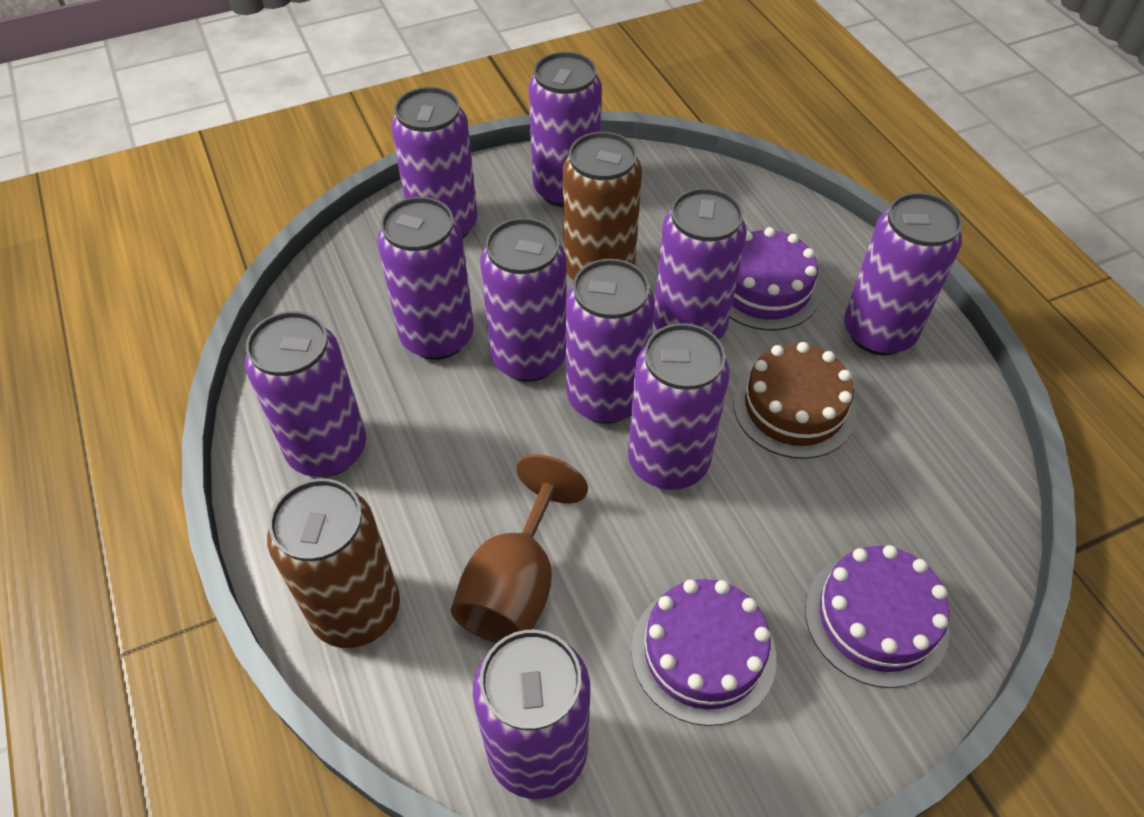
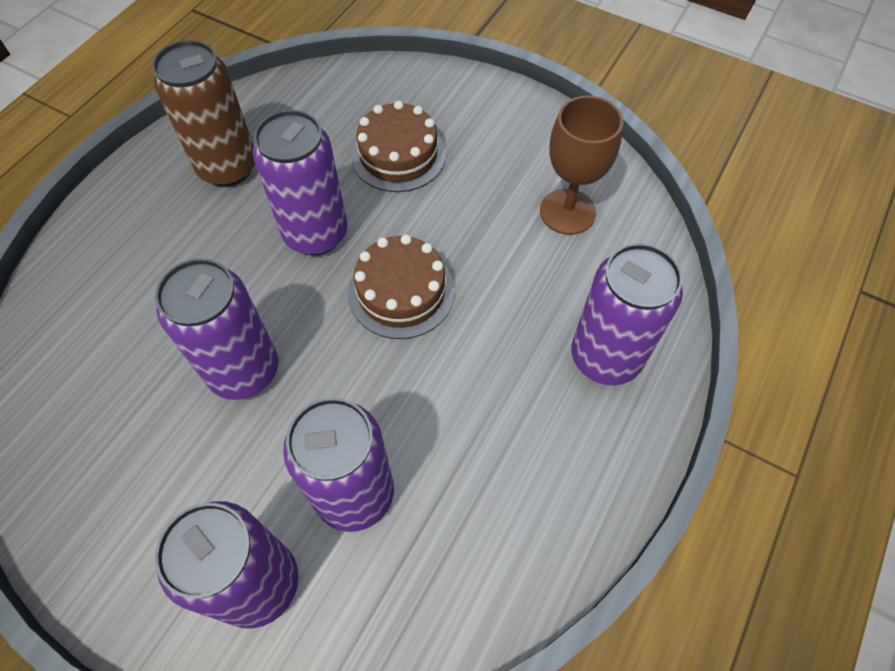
brown cake: 1 -> 2
brown can: 2 -> 1
purple cake: 3 -> 0
purple can: 10 -> 5

